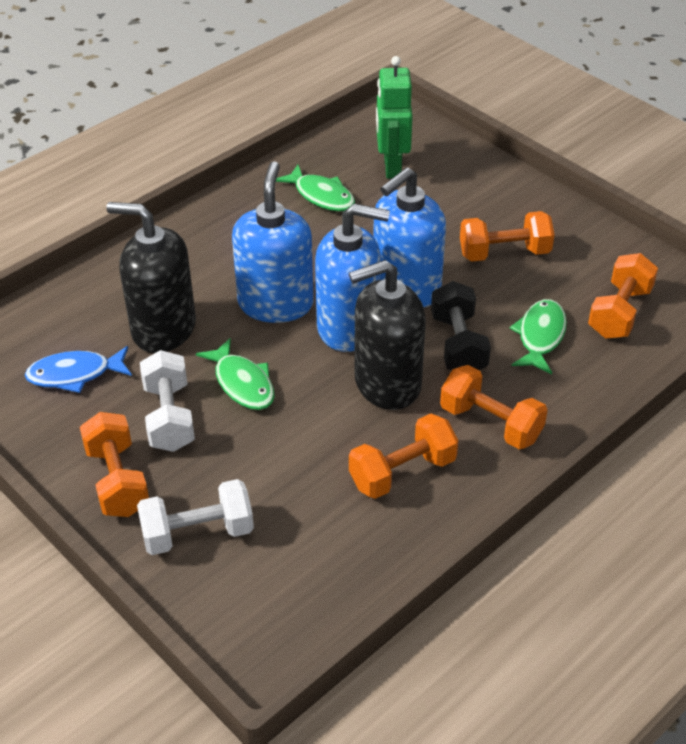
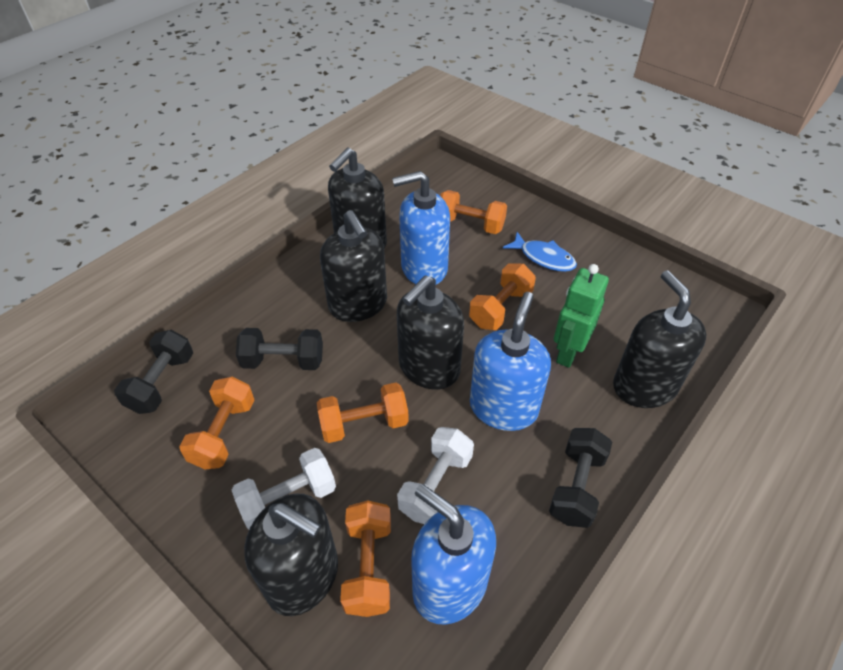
black dumbbell: 1 -> 3
black soap dispenser: 2 -> 5
green fish: 3 -> 0

